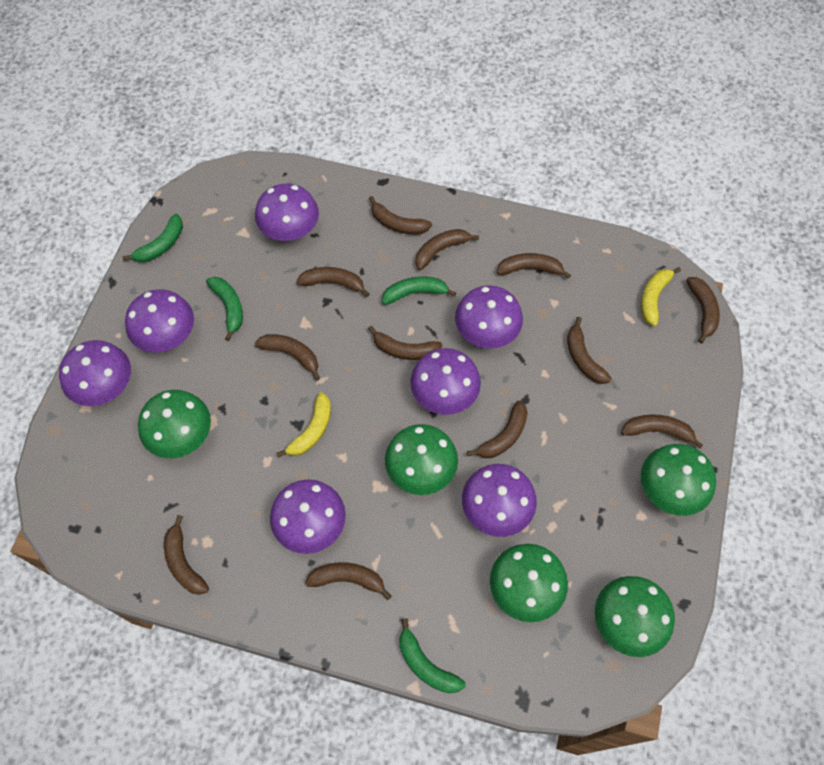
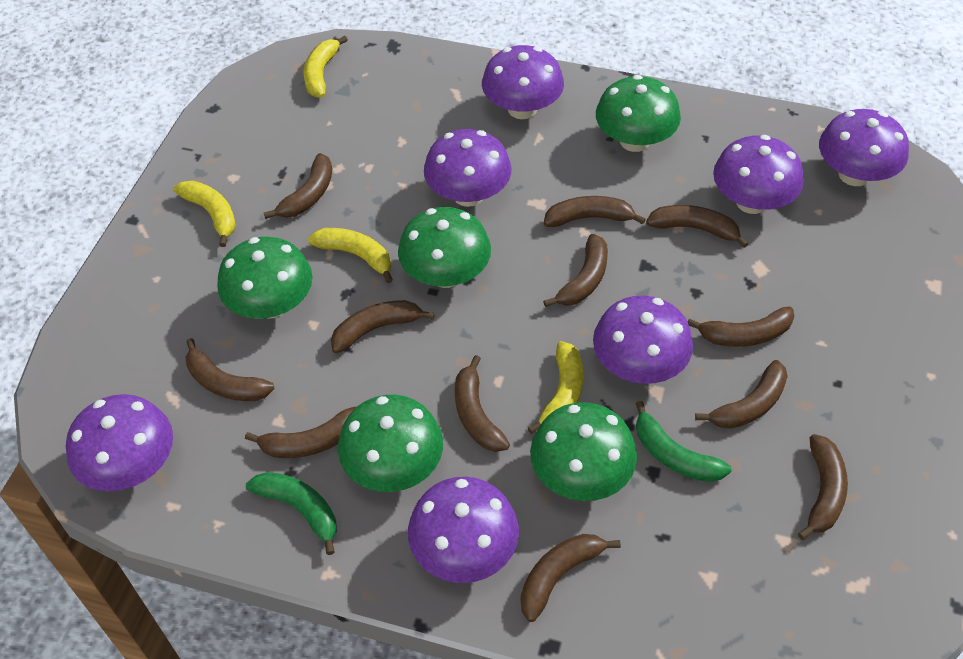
green banana: 4 -> 2
yellow banana: 2 -> 4

